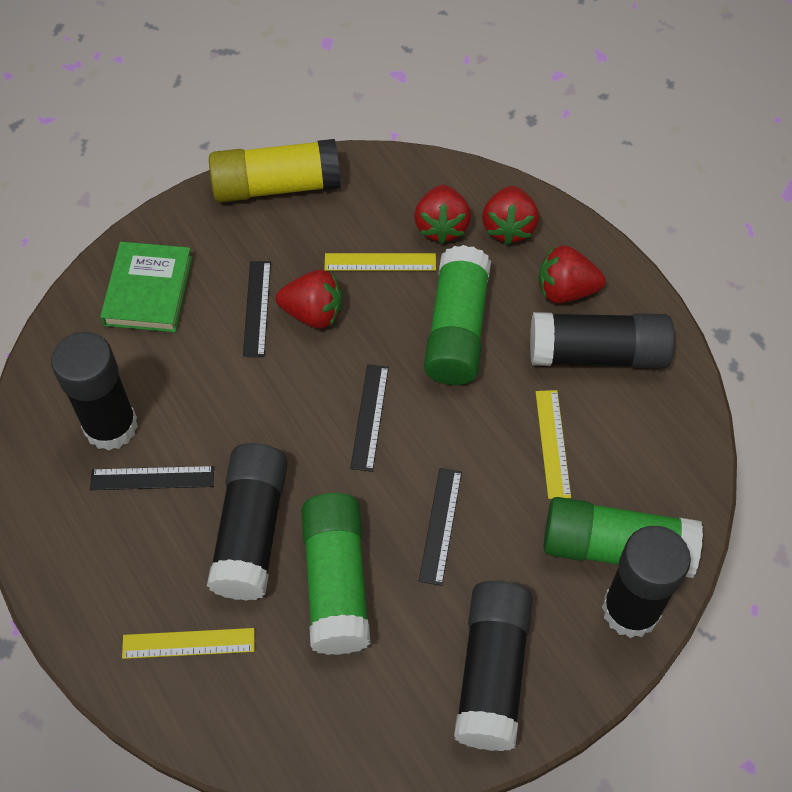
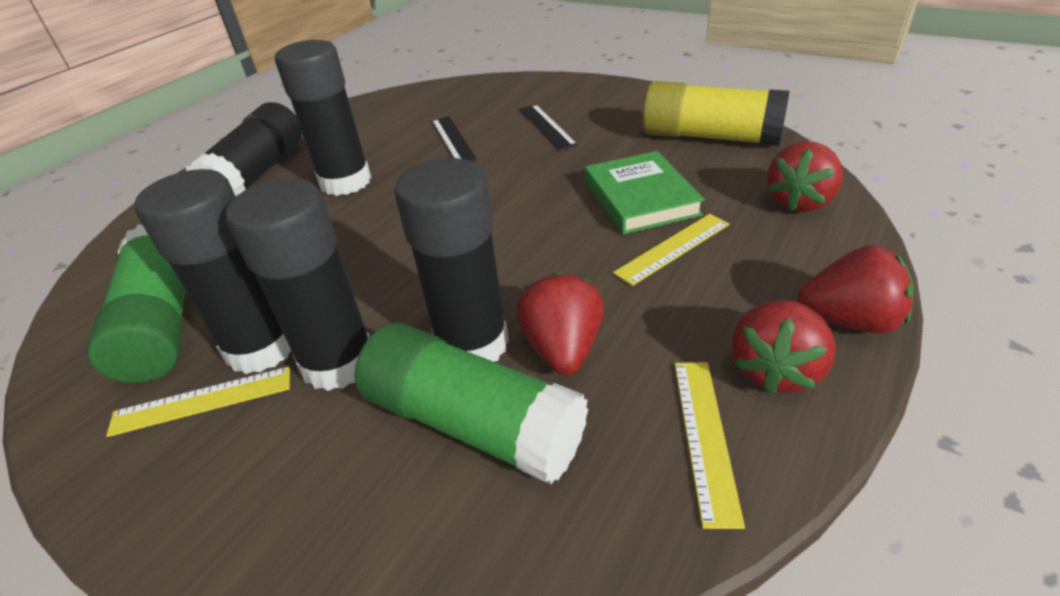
black ruler: 4 -> 2
green glue stick: 3 -> 2

